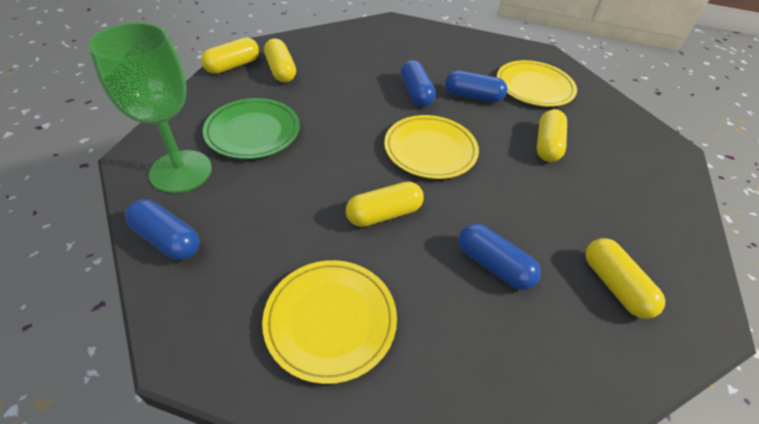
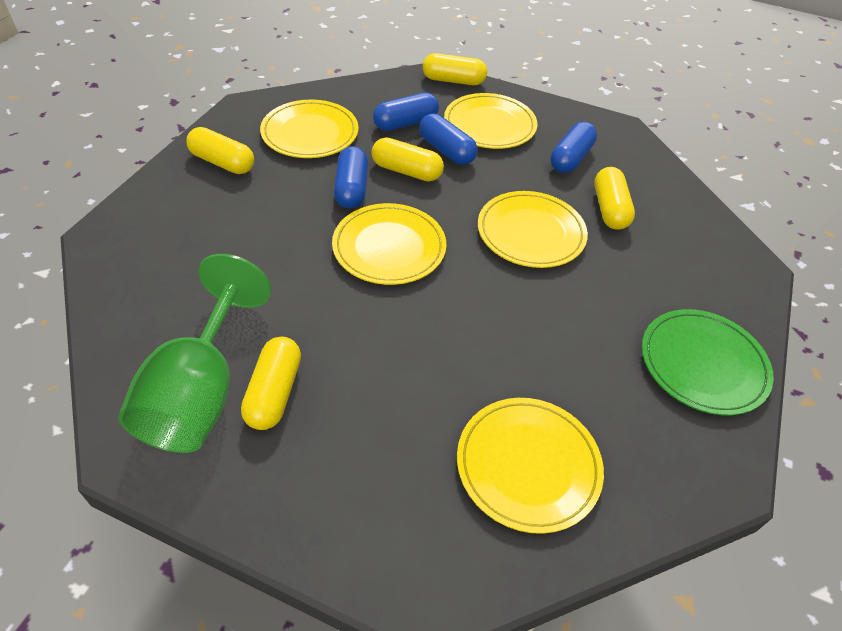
yellow plate: 3 -> 5

